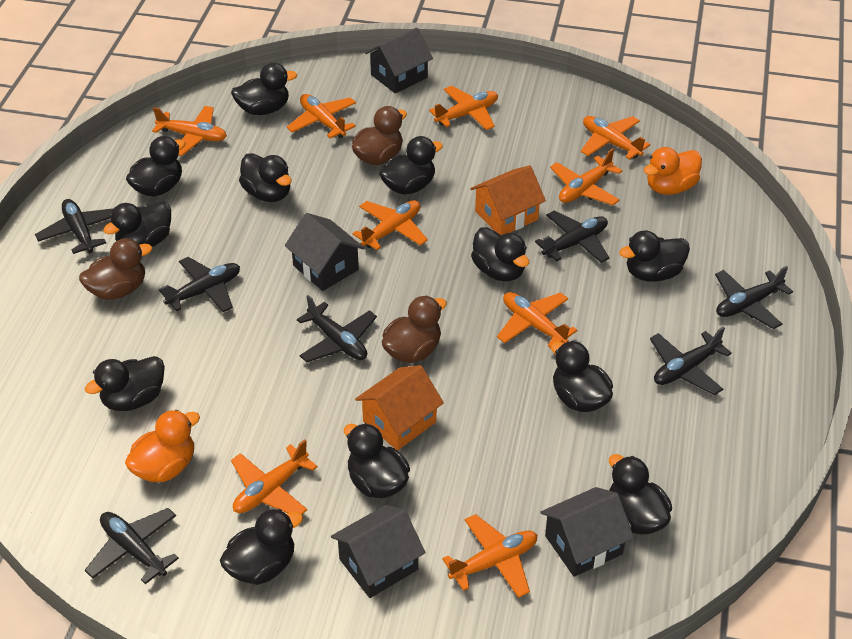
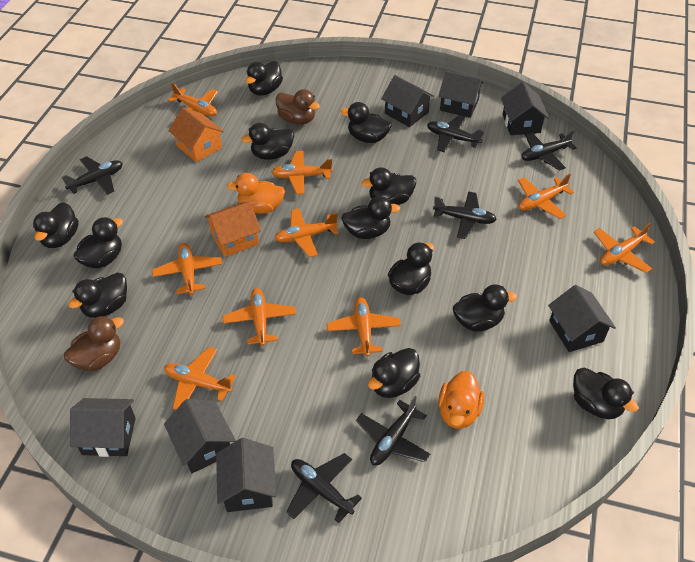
black house: 4 -> 7
black plane: 7 -> 6
brown duck: 3 -> 2

